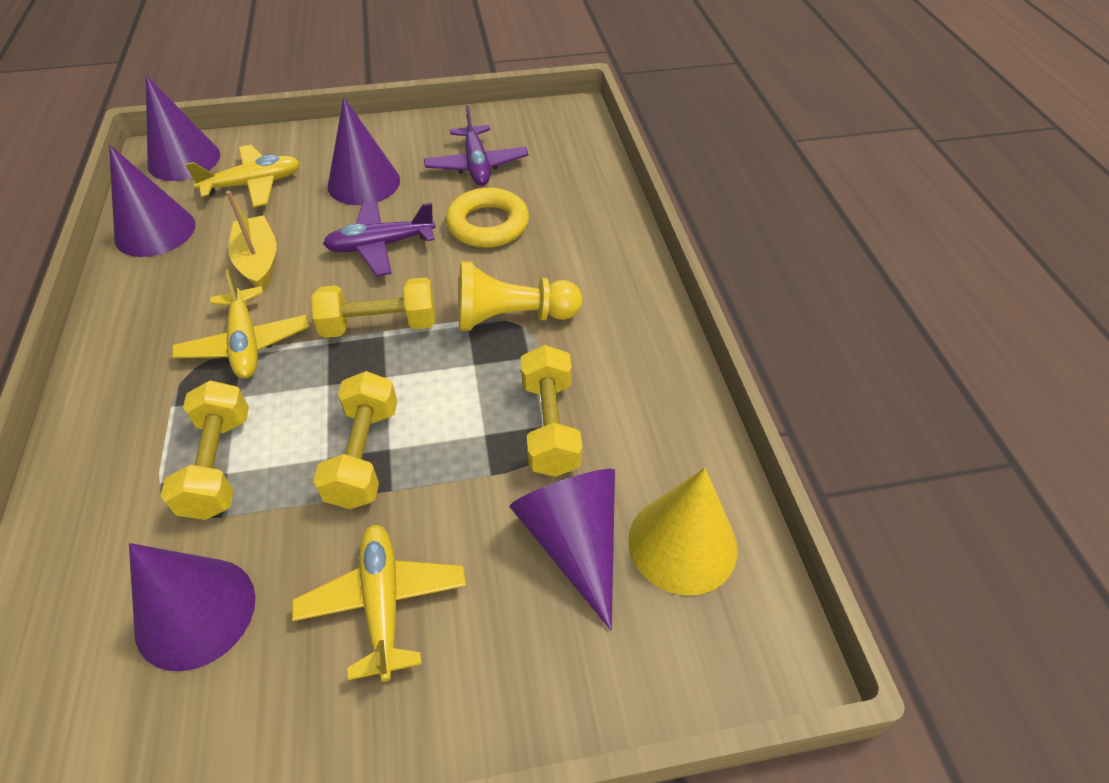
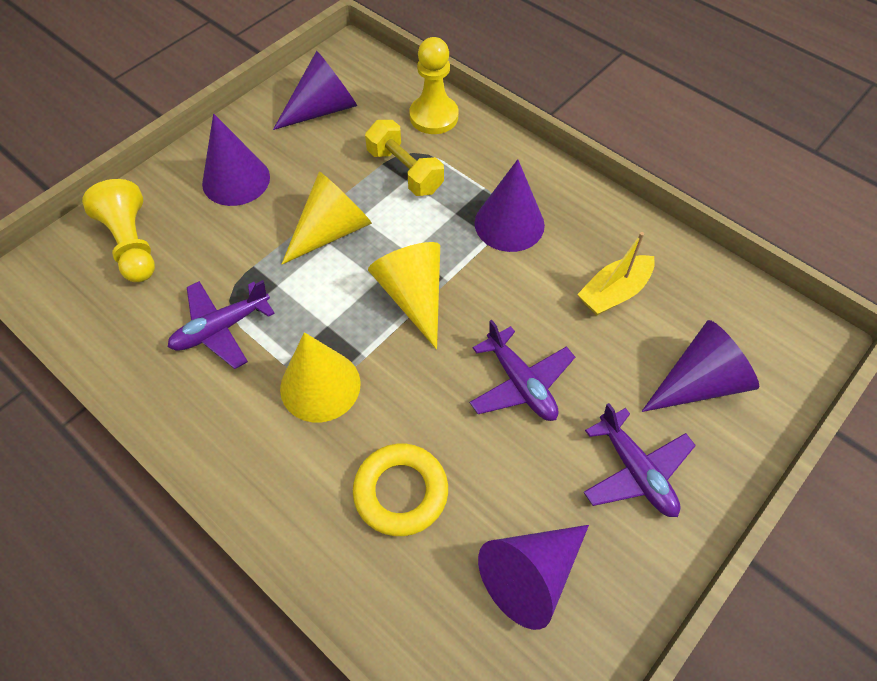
purple plane: 2 -> 3
yellow cone: 1 -> 3
yellow dumbbell: 4 -> 1
yellow pawn: 1 -> 2
yellow plane: 3 -> 0

